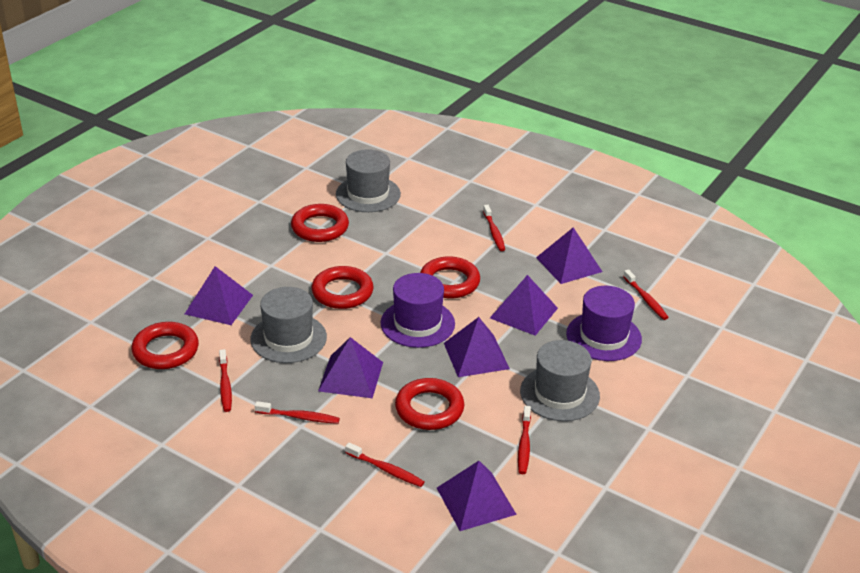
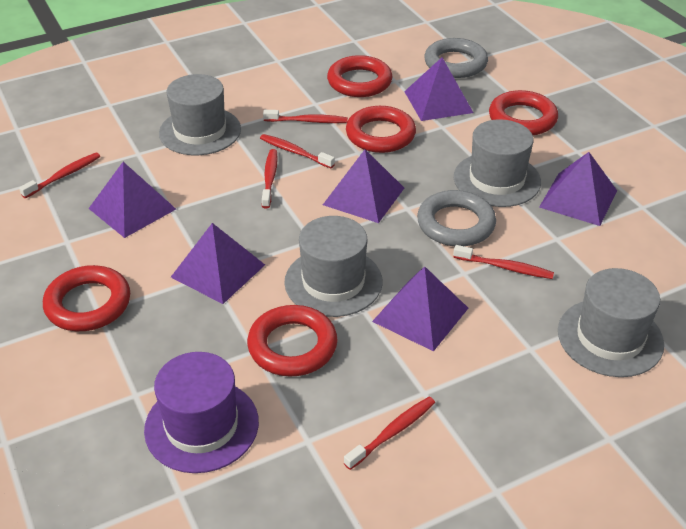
grey hat: 3 -> 4
grey ring: 0 -> 2
purple hat: 2 -> 1

